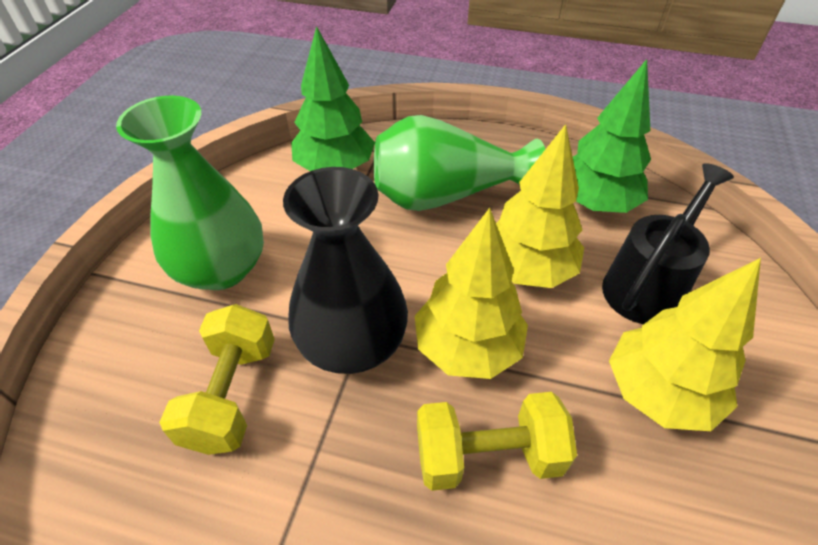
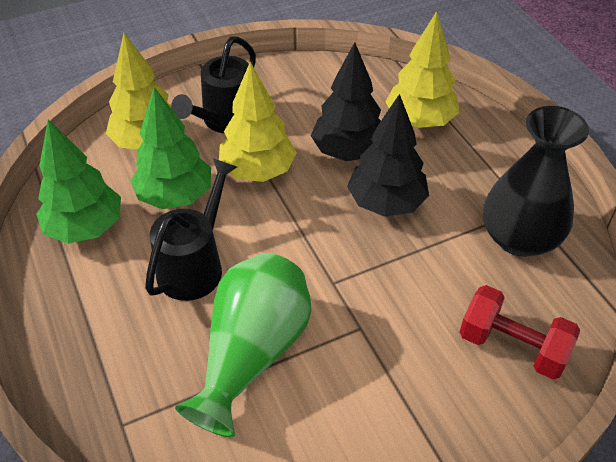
black tree: 0 -> 2
black watering can: 1 -> 2
green vase: 2 -> 1
red dumbbell: 0 -> 1
yellow dumbbell: 2 -> 0

